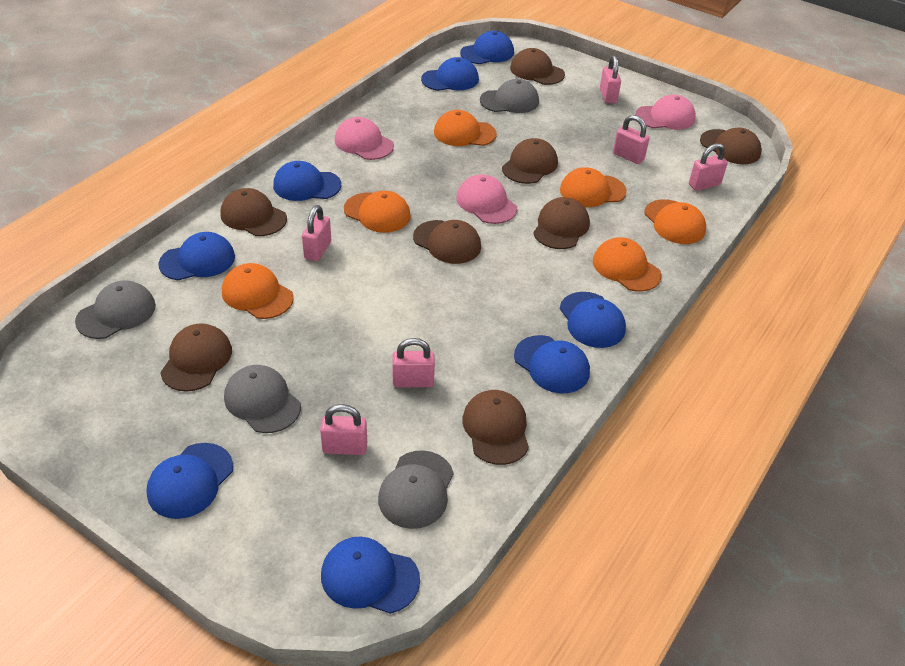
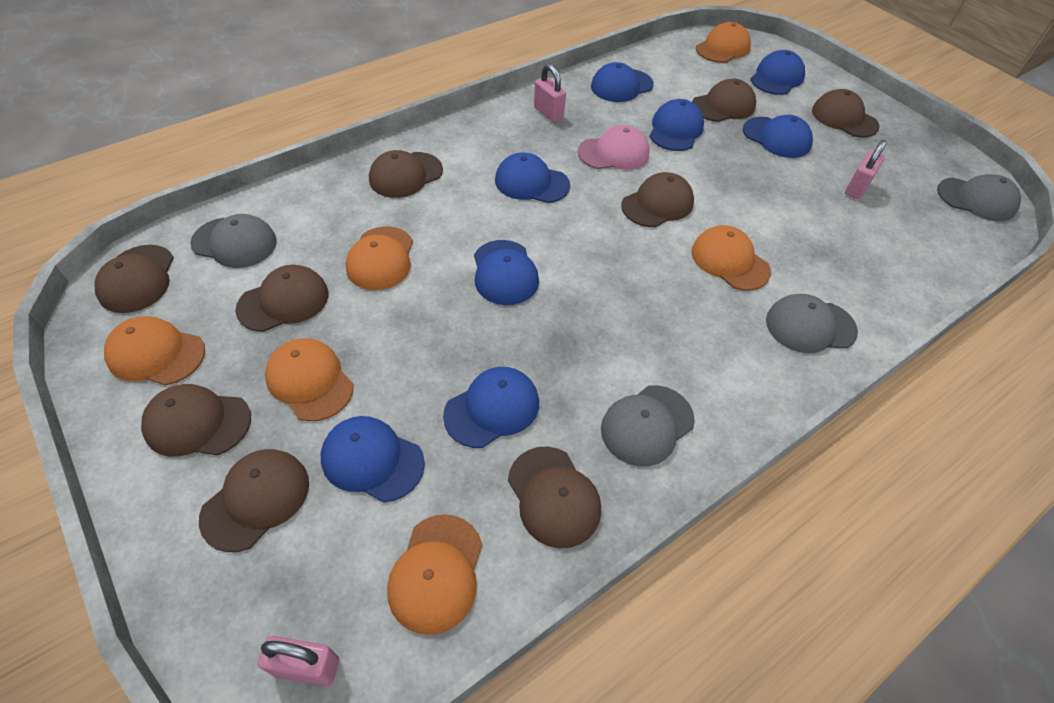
brown cap: 8 -> 9
pink cap: 3 -> 1
pink padlock: 6 -> 3

